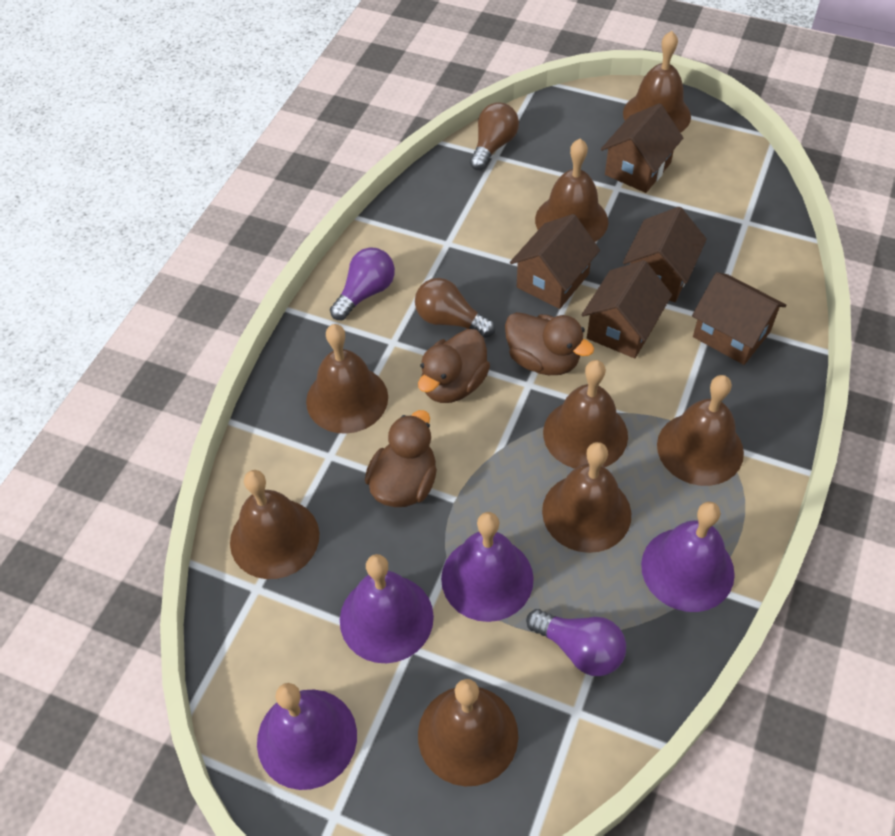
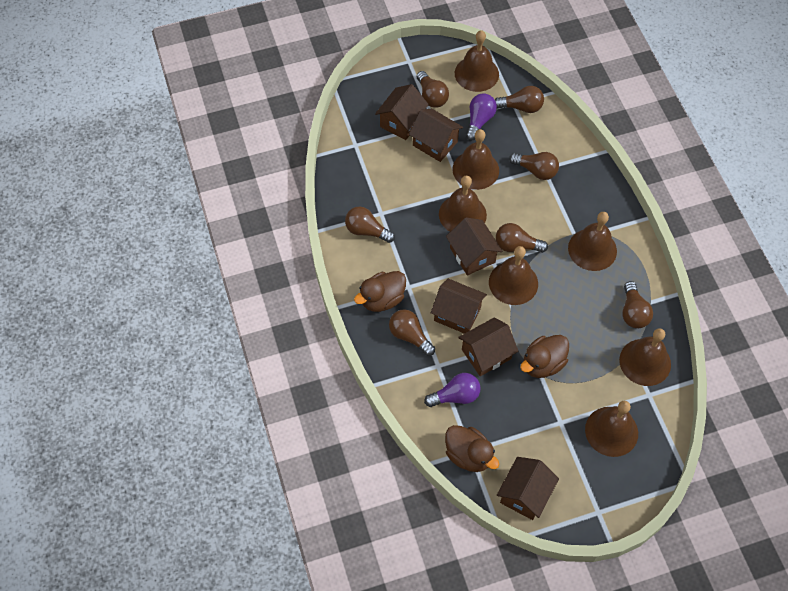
brown bell: 8 -> 7
brown house: 5 -> 6
brown light bulb: 2 -> 7
purple bell: 4 -> 0

